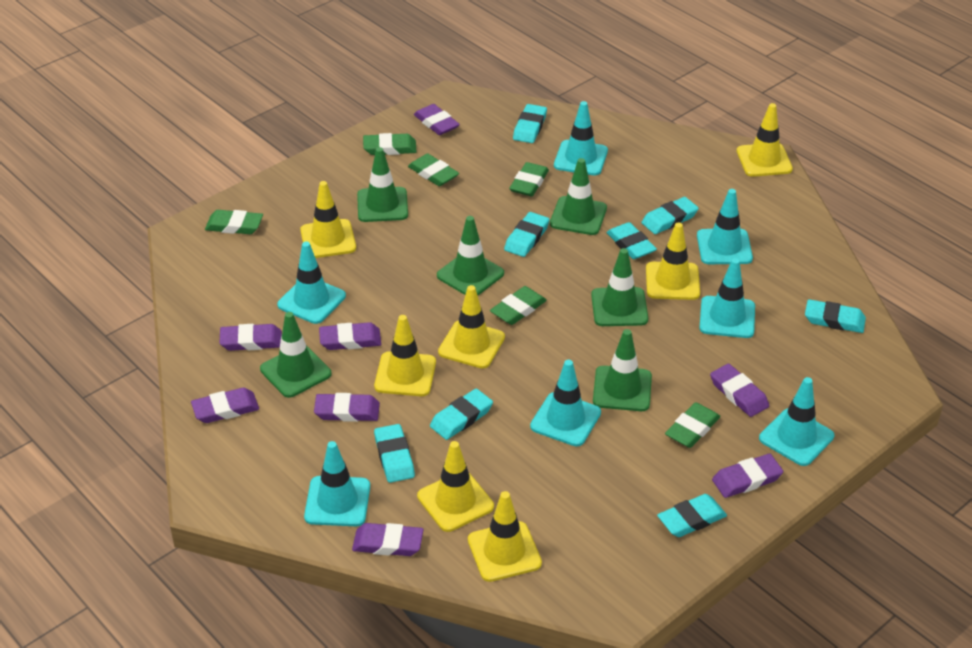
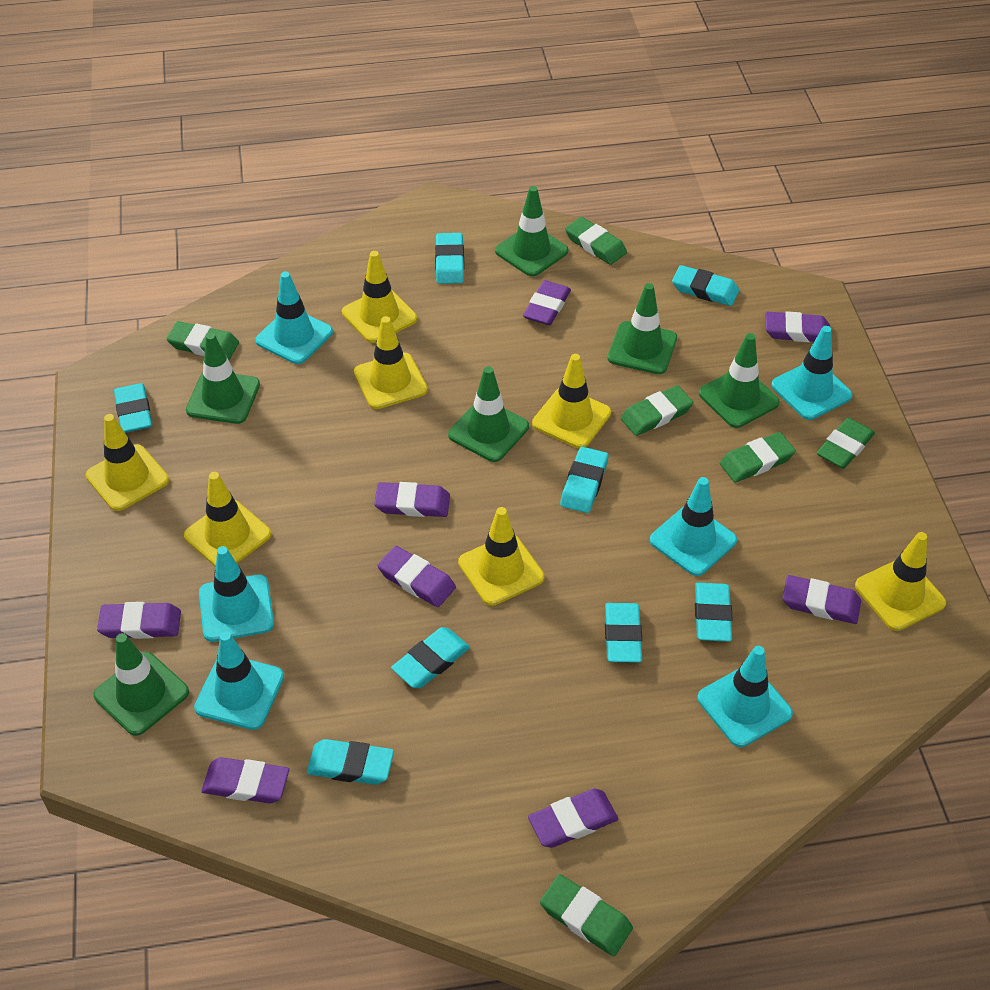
turquoise traffic cone: 7 -> 6

